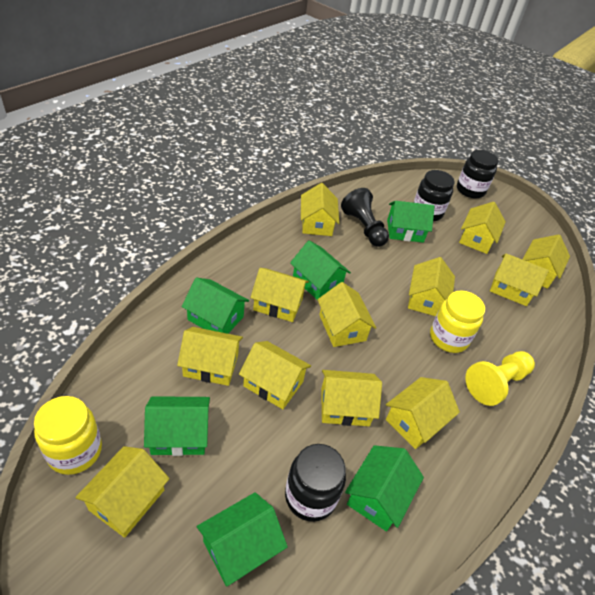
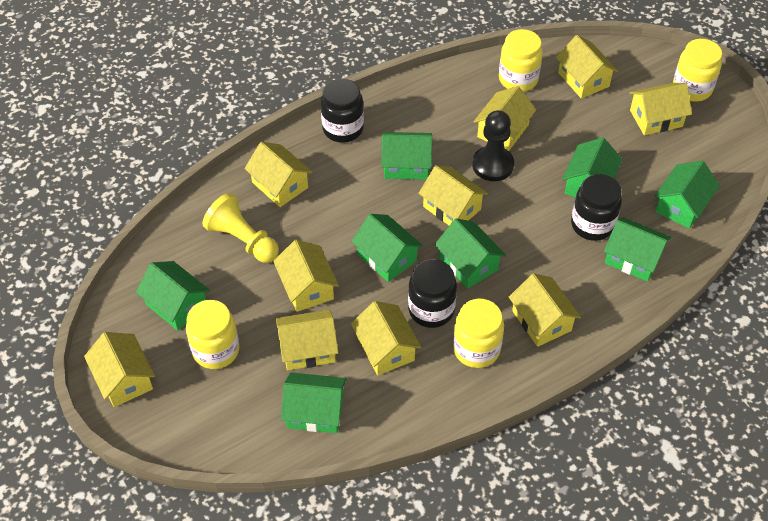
green house: 6 -> 8
yellow house: 12 -> 10
yellow jar: 2 -> 4

